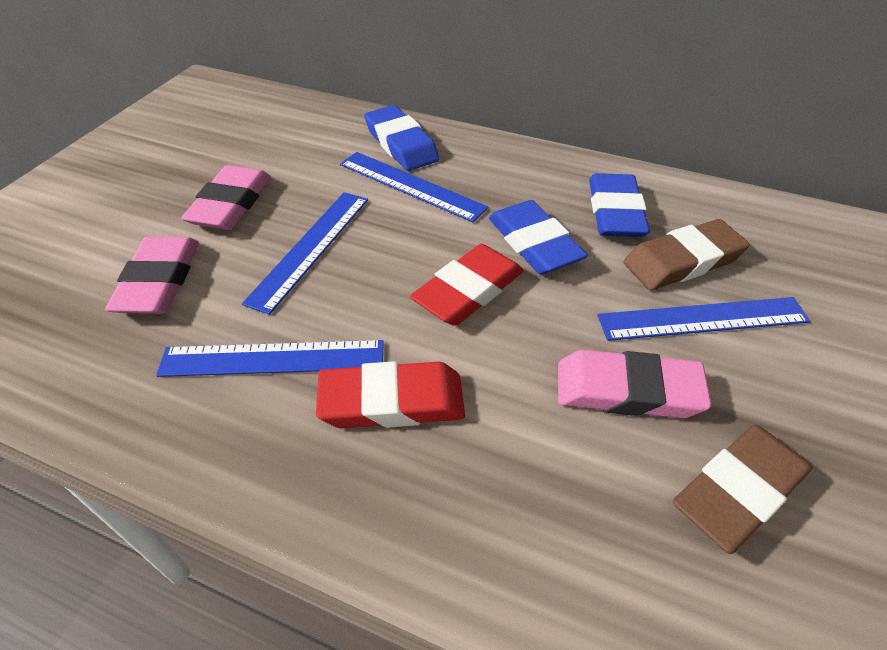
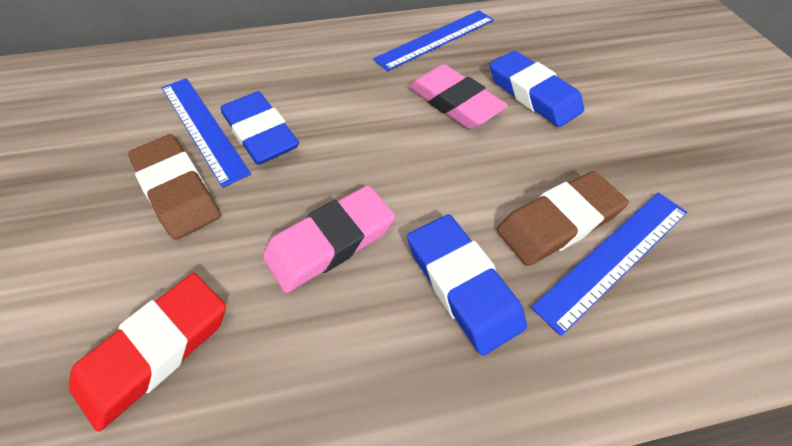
blue ruler: 4 -> 3
pink eraser: 3 -> 2
red eraser: 2 -> 1

